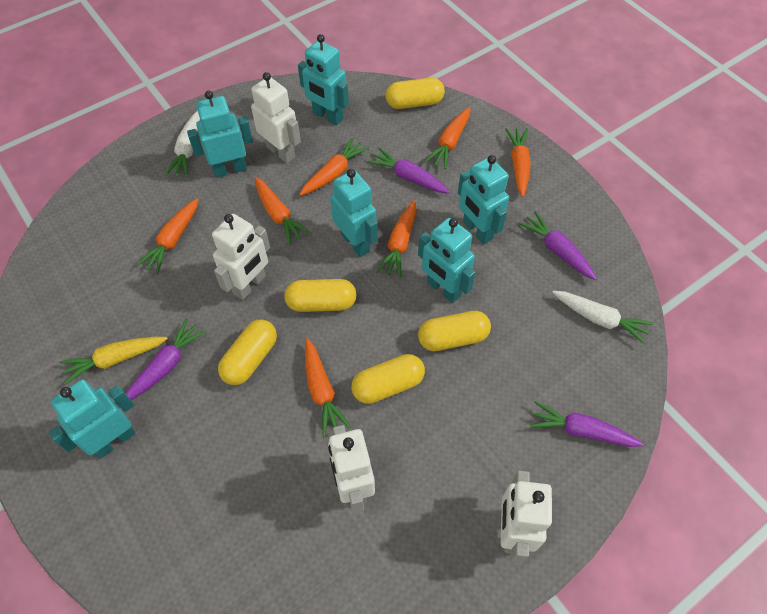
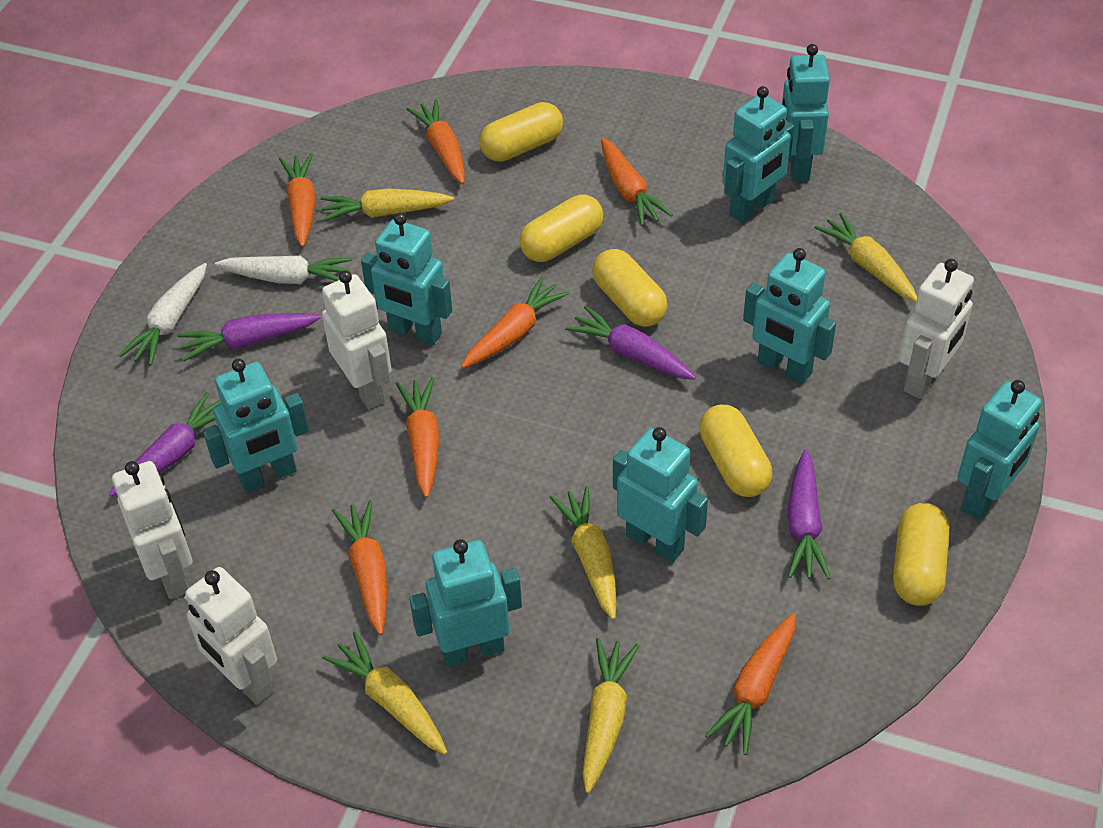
turquoise robot: 6 -> 8
yellow carrot: 1 -> 5

